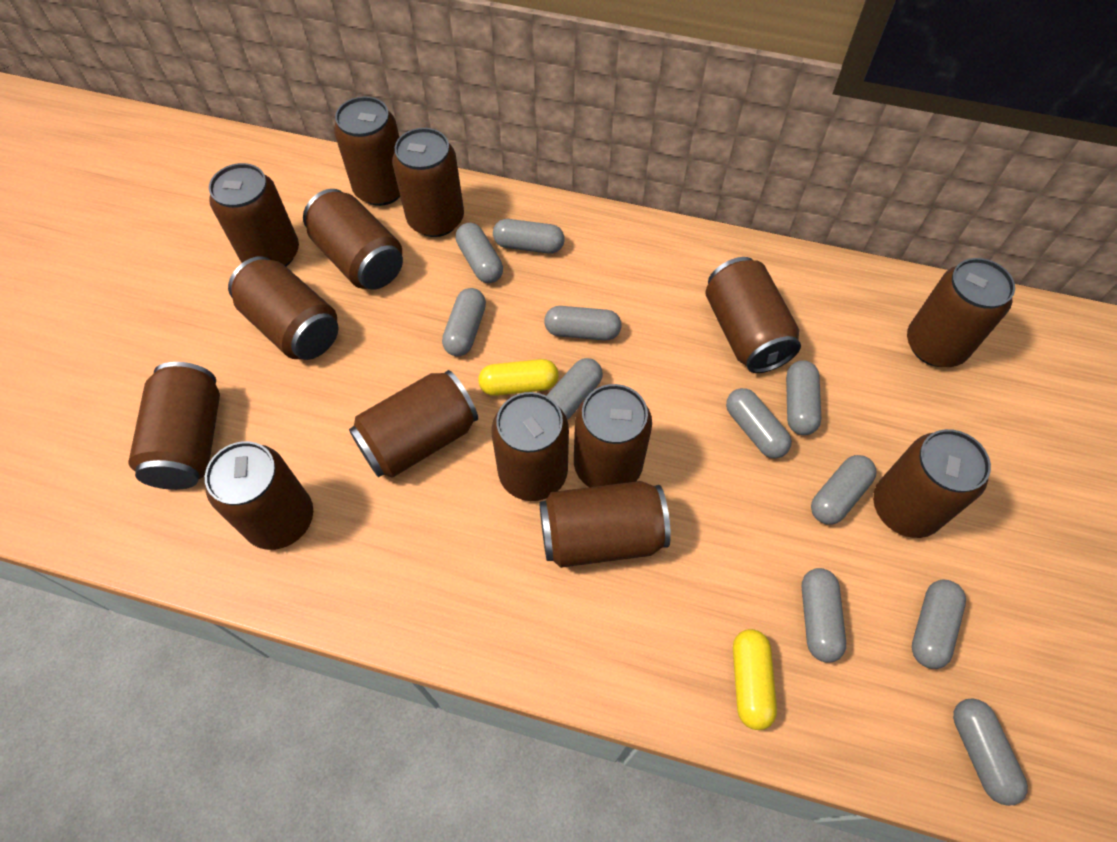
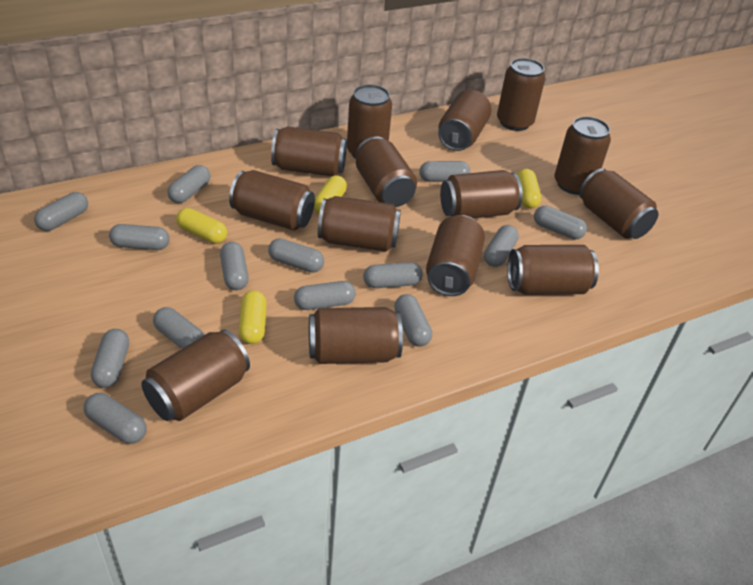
grey capsule: 11 -> 14
yellow capsule: 2 -> 4

